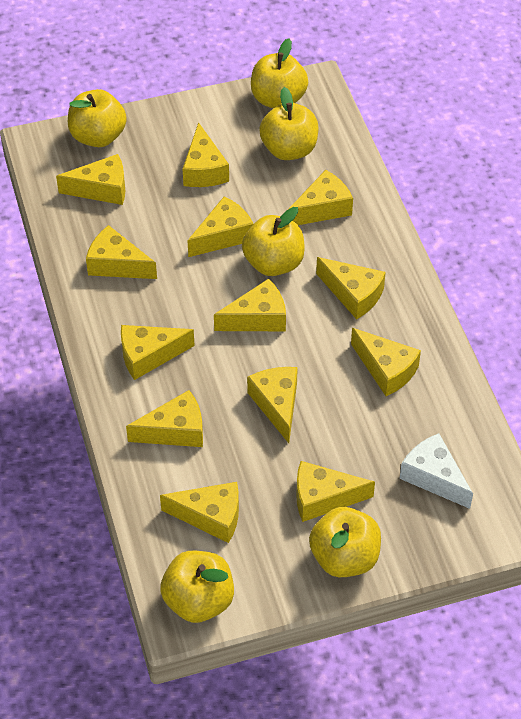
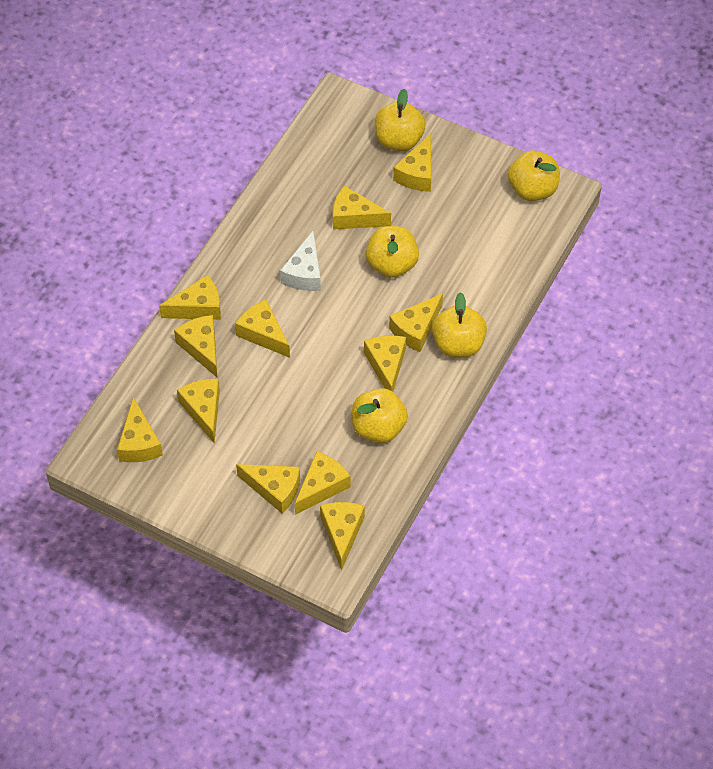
yellow apple: 6 -> 5
yellow cheese: 13 -> 12

